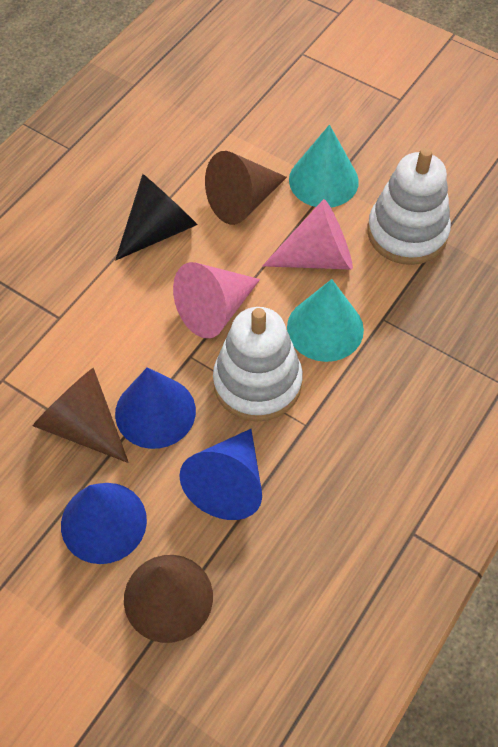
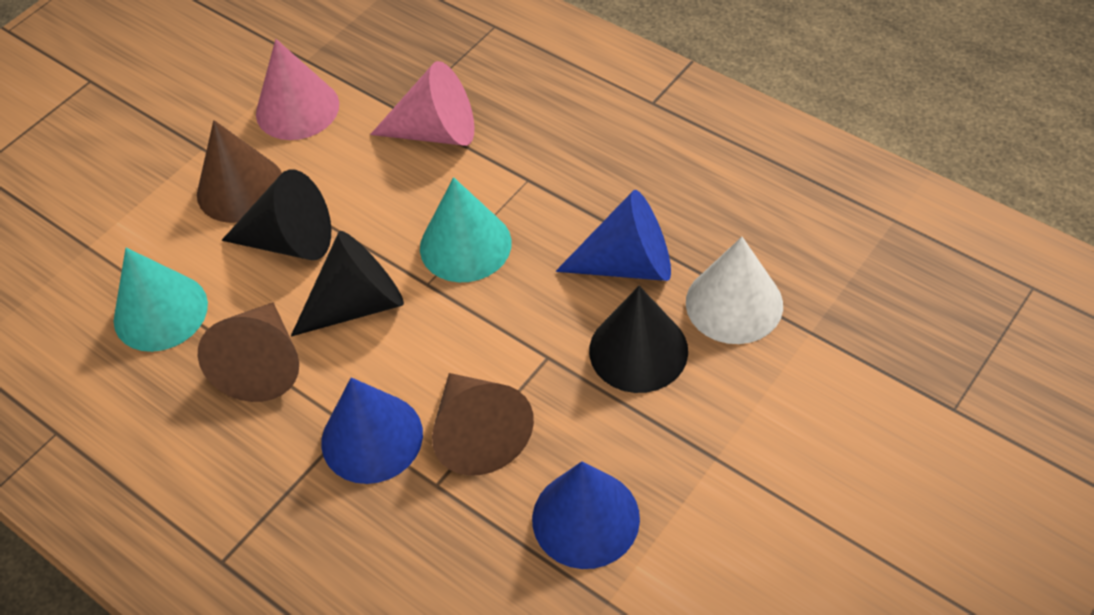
black cone: 1 -> 3
white cone: 0 -> 1
white stacking toy: 2 -> 0

